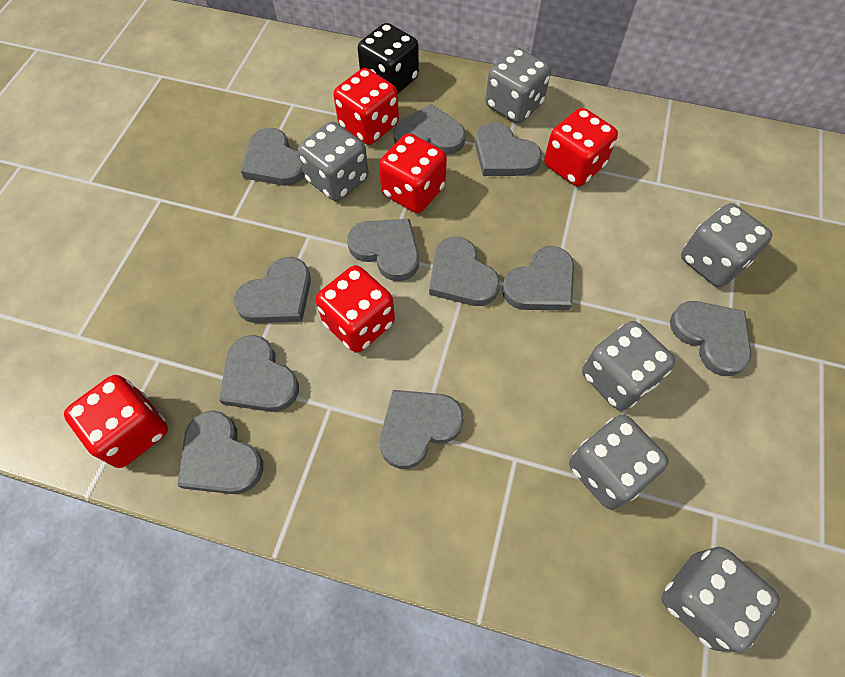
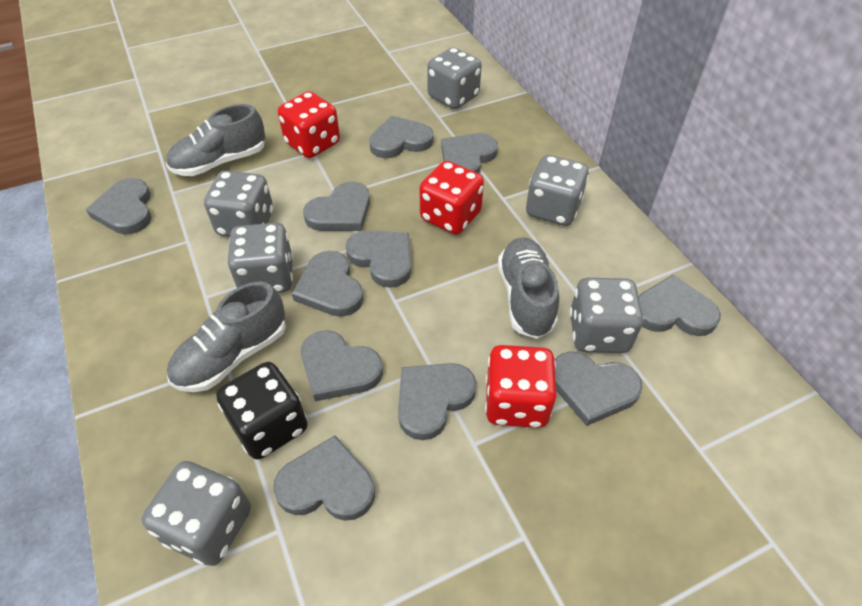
grey shoe: 0 -> 3
red dice: 5 -> 3

